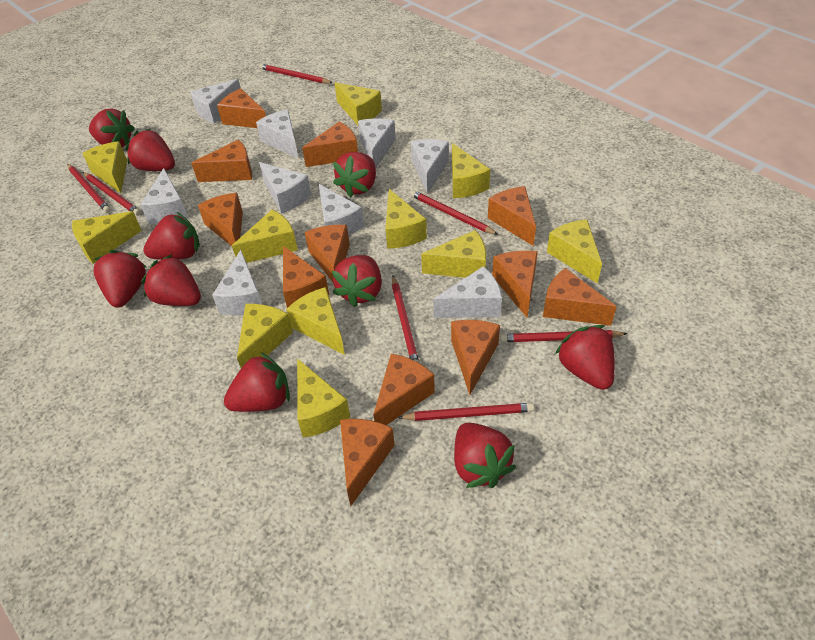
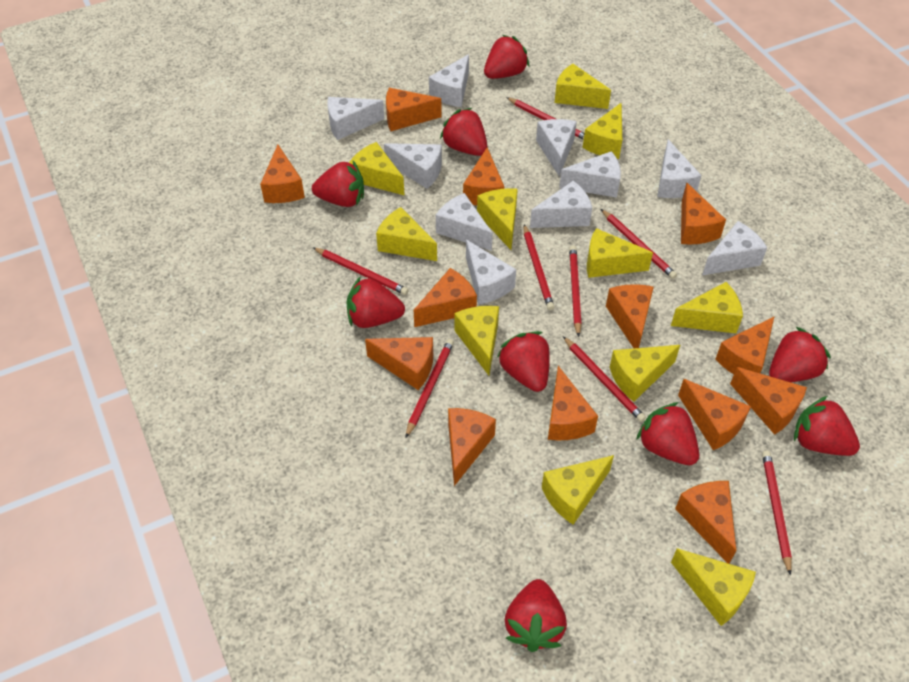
orange cheese: 12 -> 13
red pencil: 7 -> 8
red strawberry: 10 -> 9
white cheese: 9 -> 10

